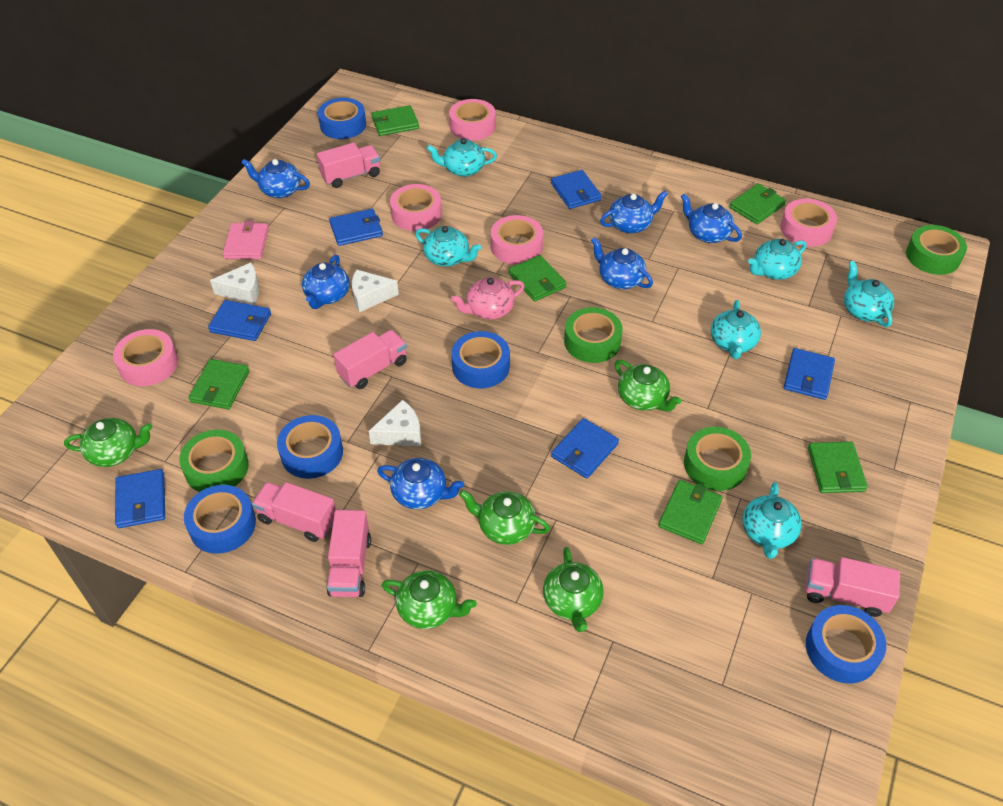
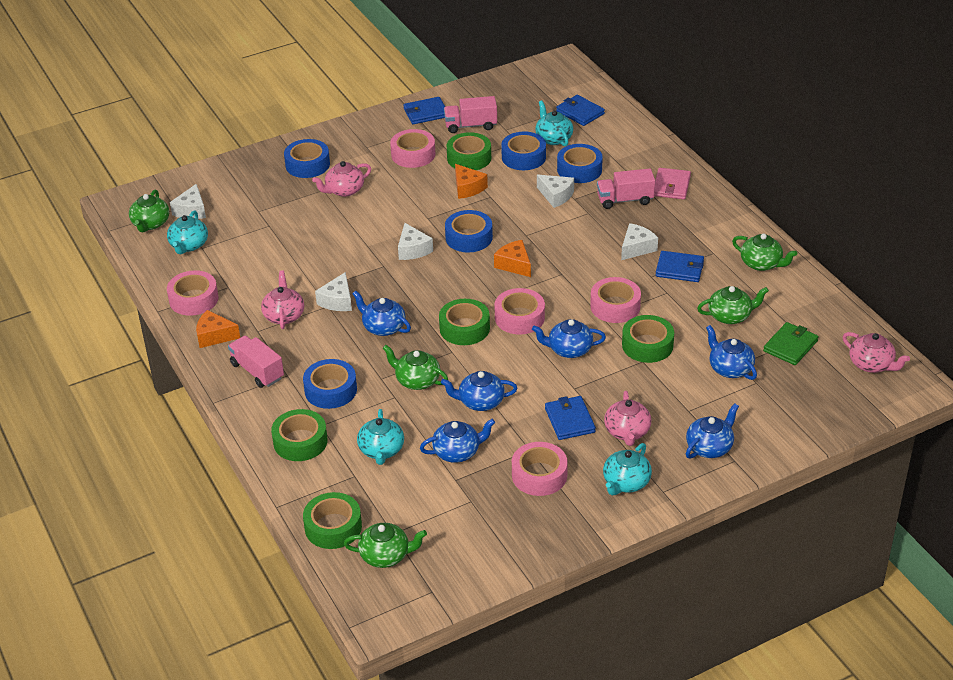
blue wallet: 6 -> 4
green tape: 4 -> 5
green wallet: 6 -> 1
orange cheese: 0 -> 3
pink teapot: 1 -> 4
pink truck: 5 -> 3
turquoise teapot: 6 -> 4
white cheese: 3 -> 5

